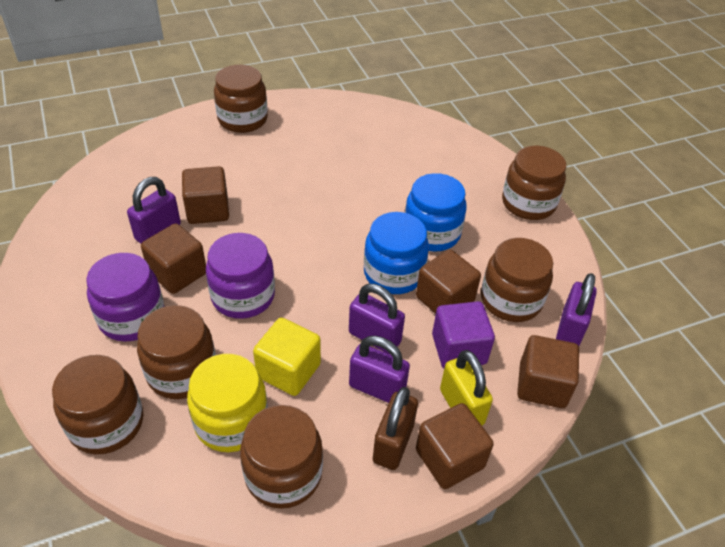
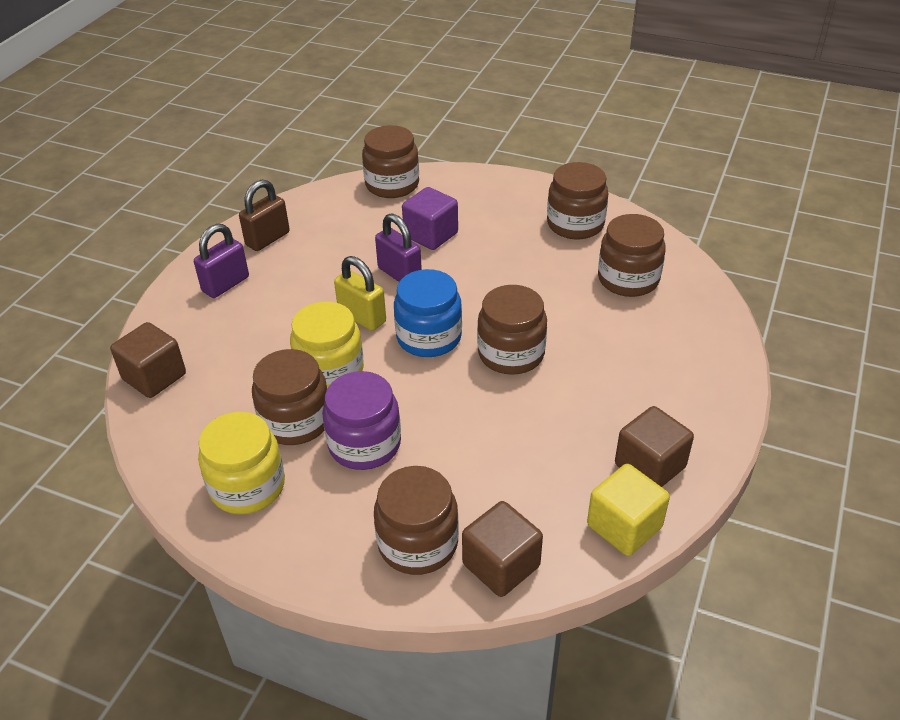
blue jar: 2 -> 1
brown cube: 5 -> 3
purple jar: 2 -> 1
purple padlock: 4 -> 2
yellow jar: 1 -> 2

